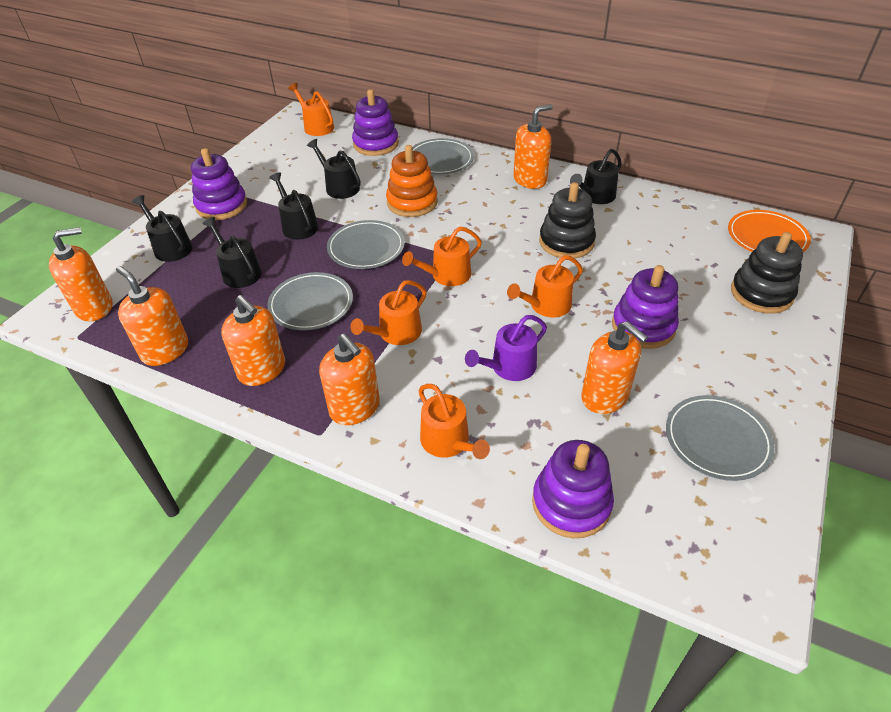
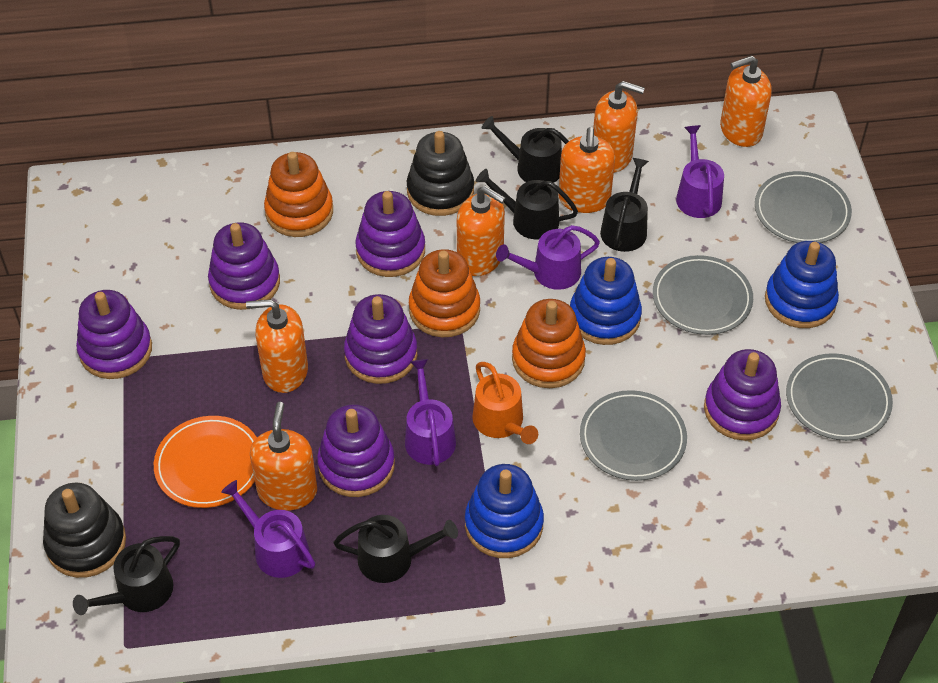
blue stacking toy: 0 -> 3
orange stacking toy: 1 -> 3
orange watering can: 5 -> 1
purple stacking toy: 4 -> 6
purple watering can: 1 -> 4

